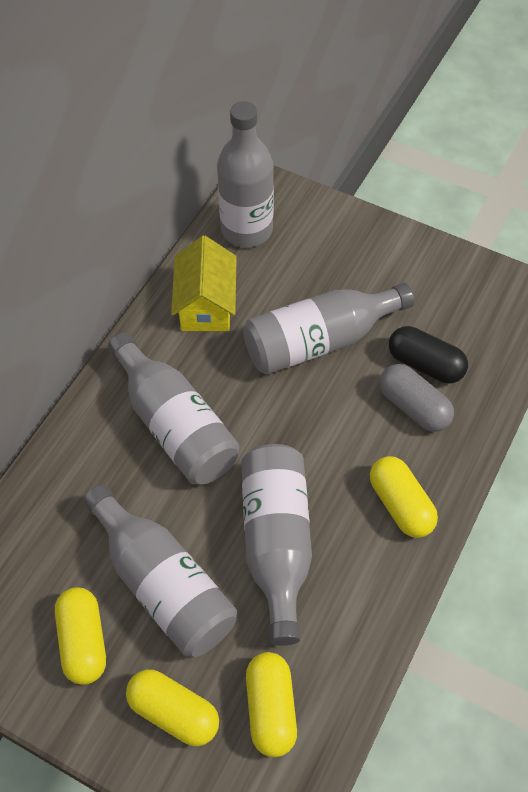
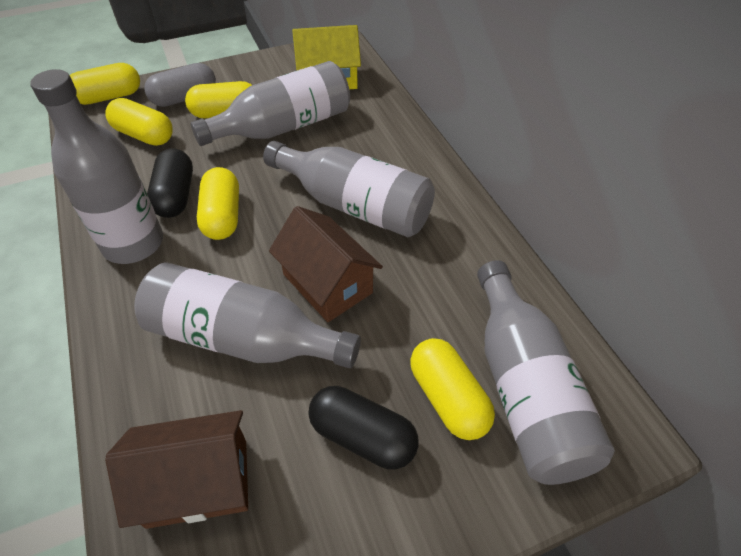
black capsule: 1 -> 2
brown house: 0 -> 2
yellow capsule: 4 -> 5

